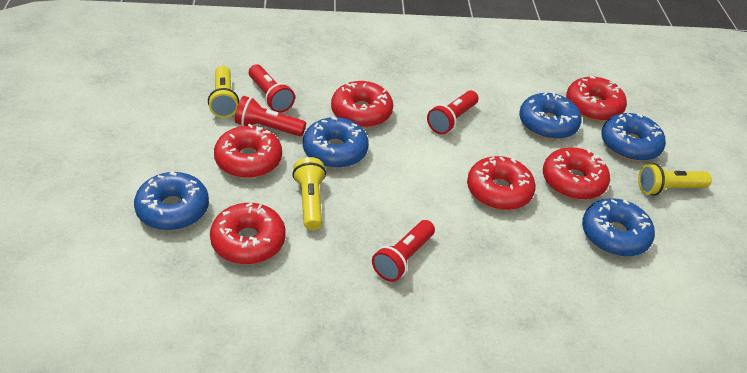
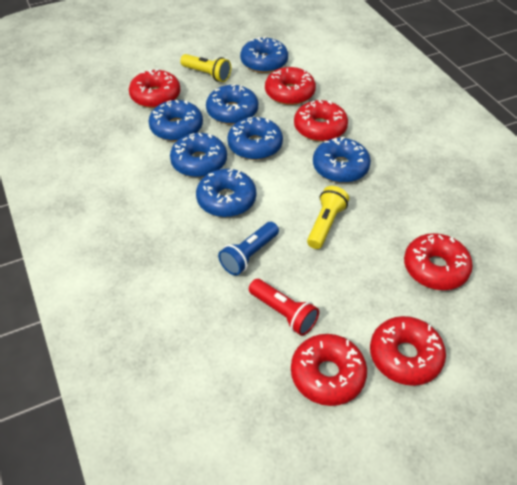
blue donut: 5 -> 7
blue flashlight: 0 -> 1
red flashlight: 4 -> 1
yellow flashlight: 3 -> 2

